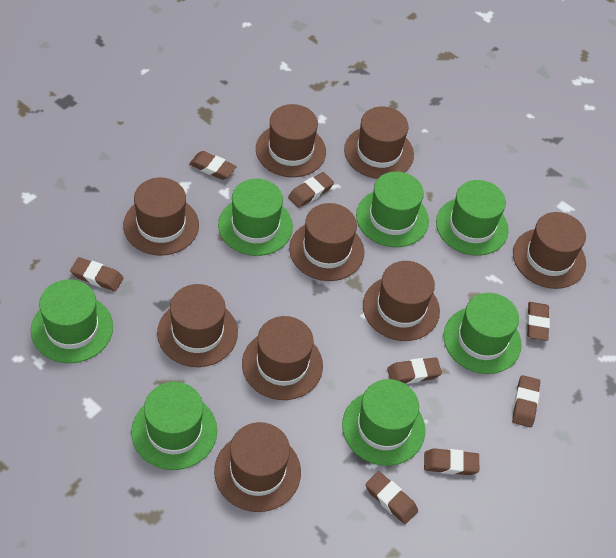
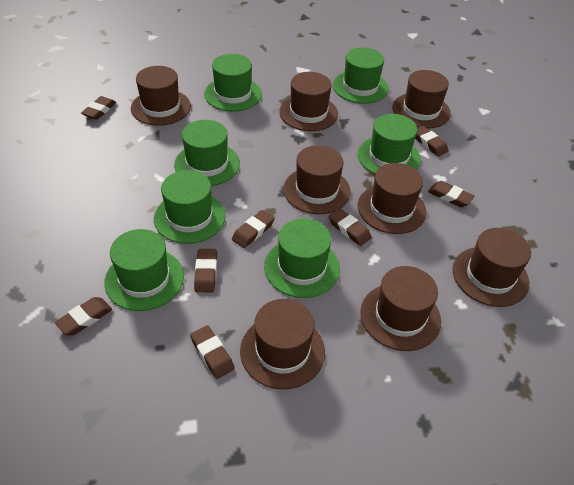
brown hat: 9 -> 8

